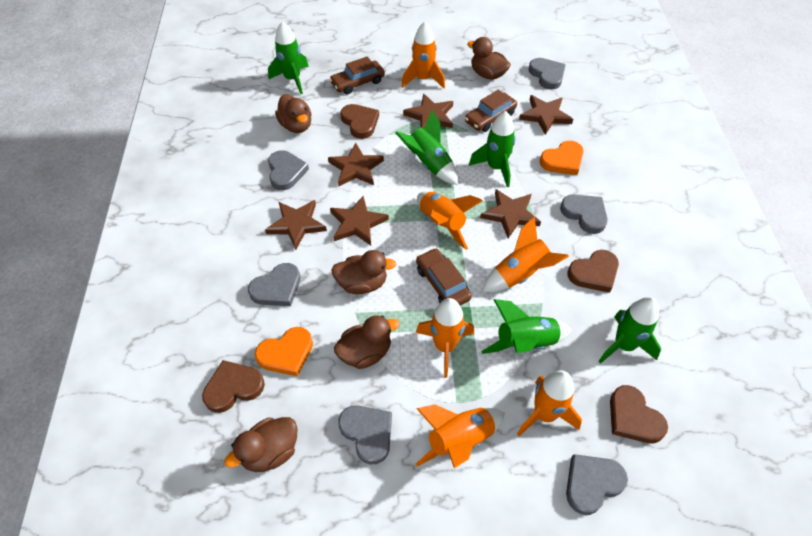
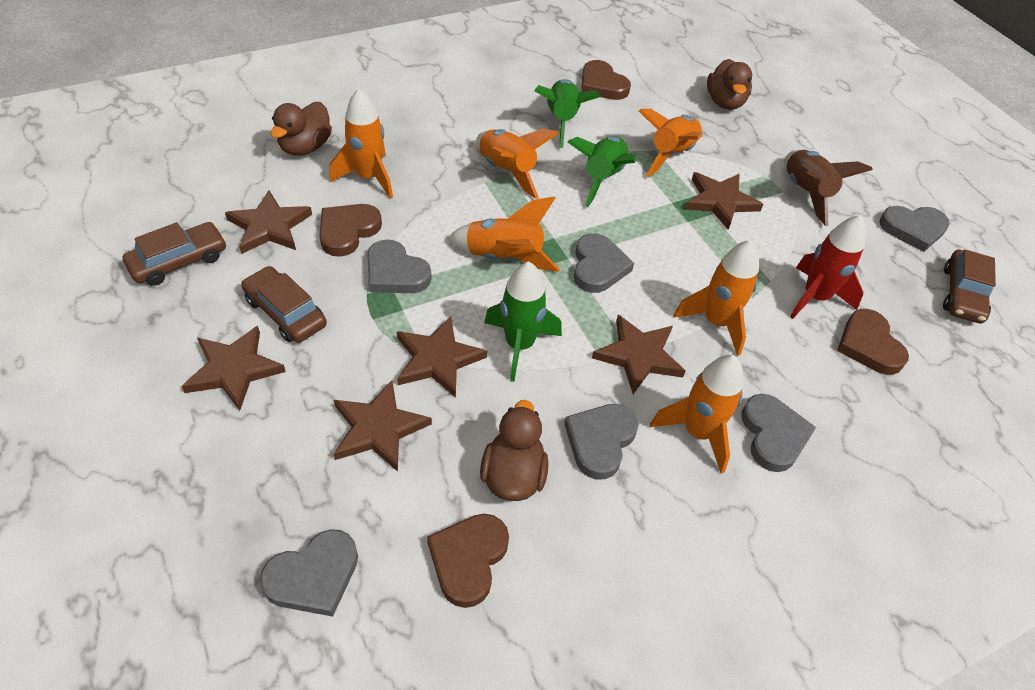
brown duck: 5 -> 3
brown rocket: 0 -> 1
green rocket: 5 -> 3
orange heart: 2 -> 0
red rocket: 0 -> 1

